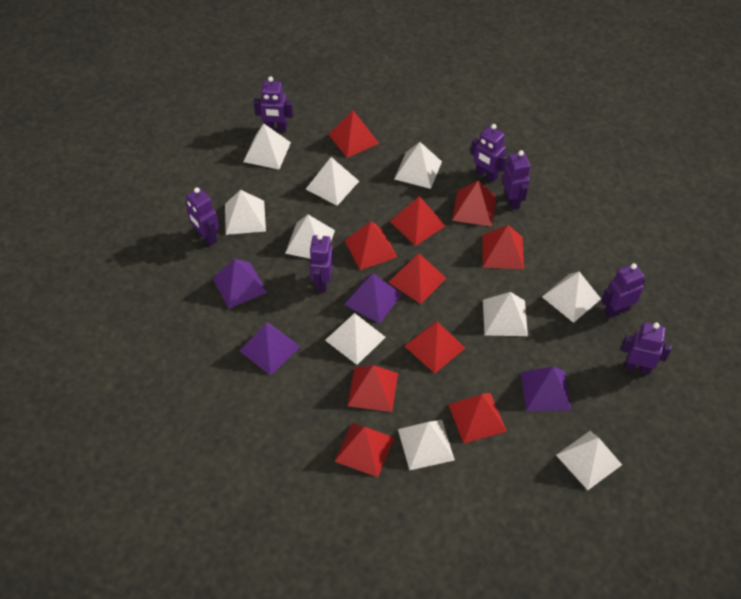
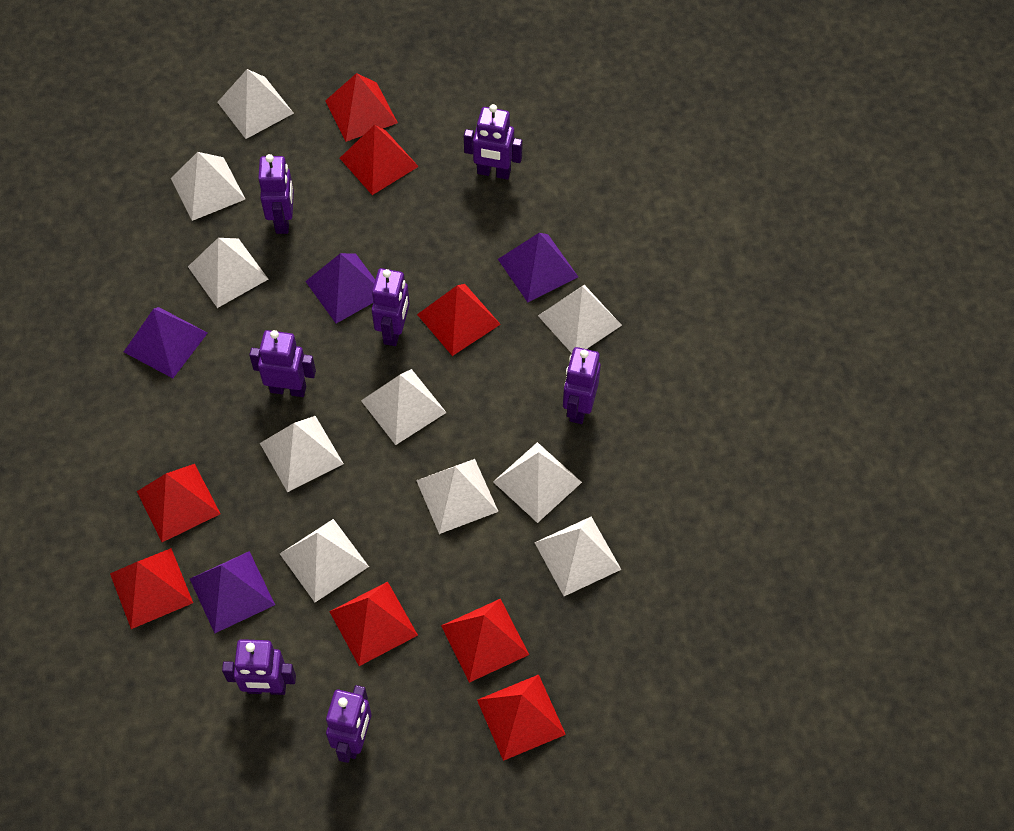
red pyramid: 10 -> 8

